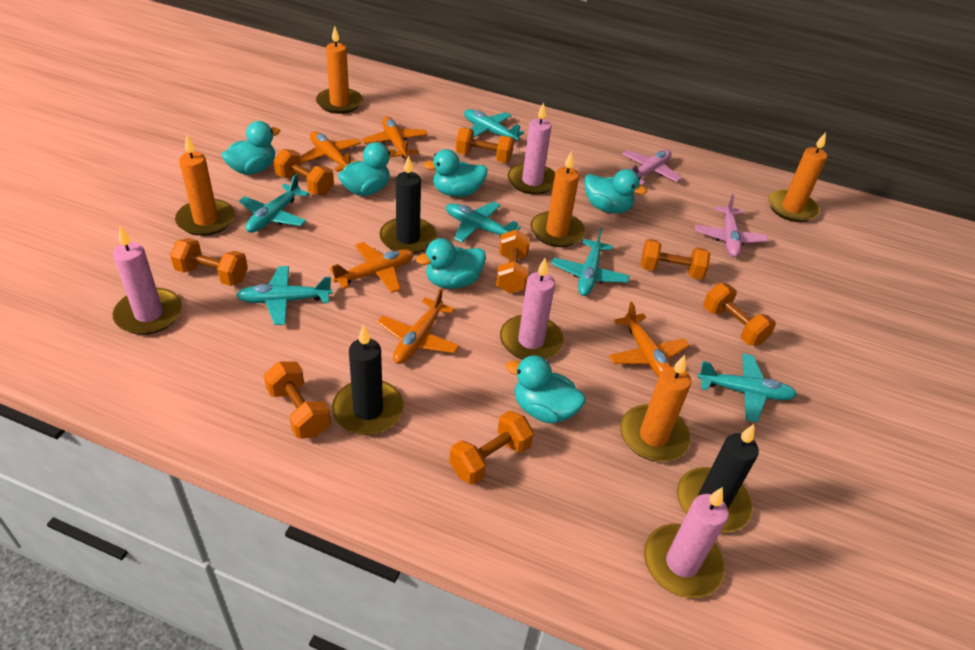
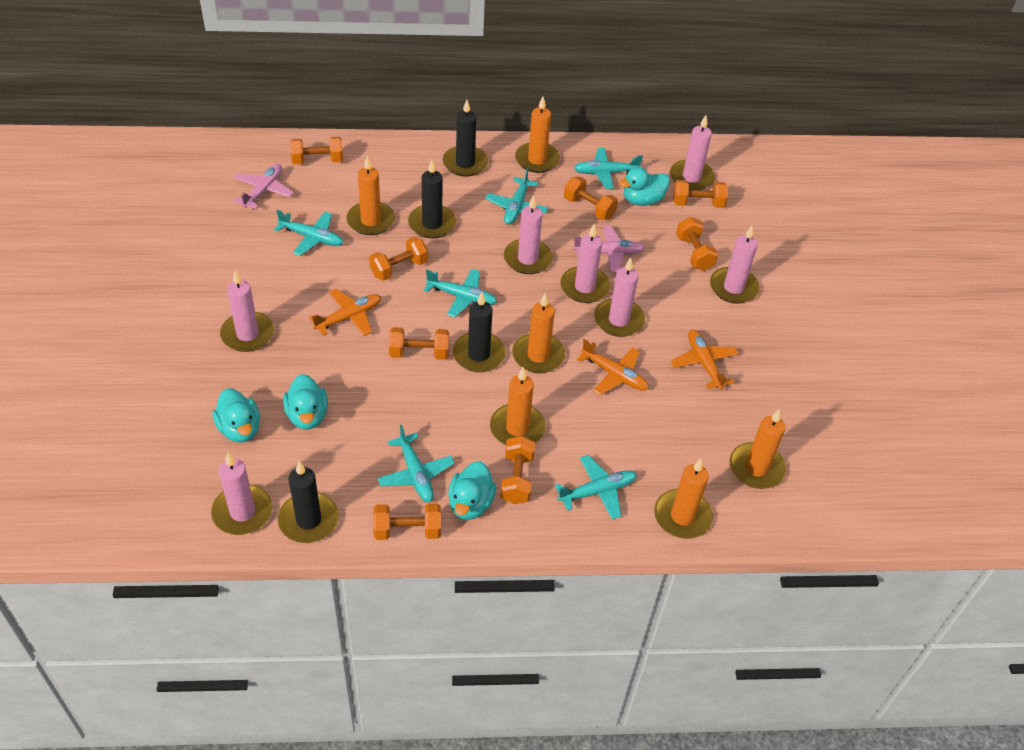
black candle: 3 -> 4
orange candle: 5 -> 6
orange plane: 5 -> 3
pink candle: 4 -> 7
turquoise duck: 6 -> 4

